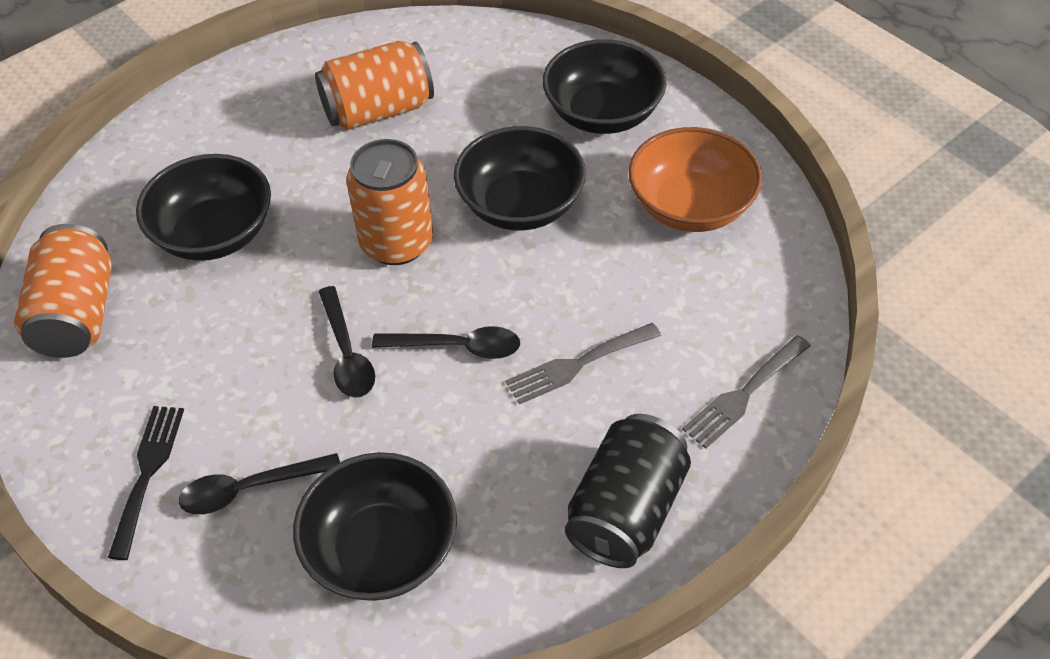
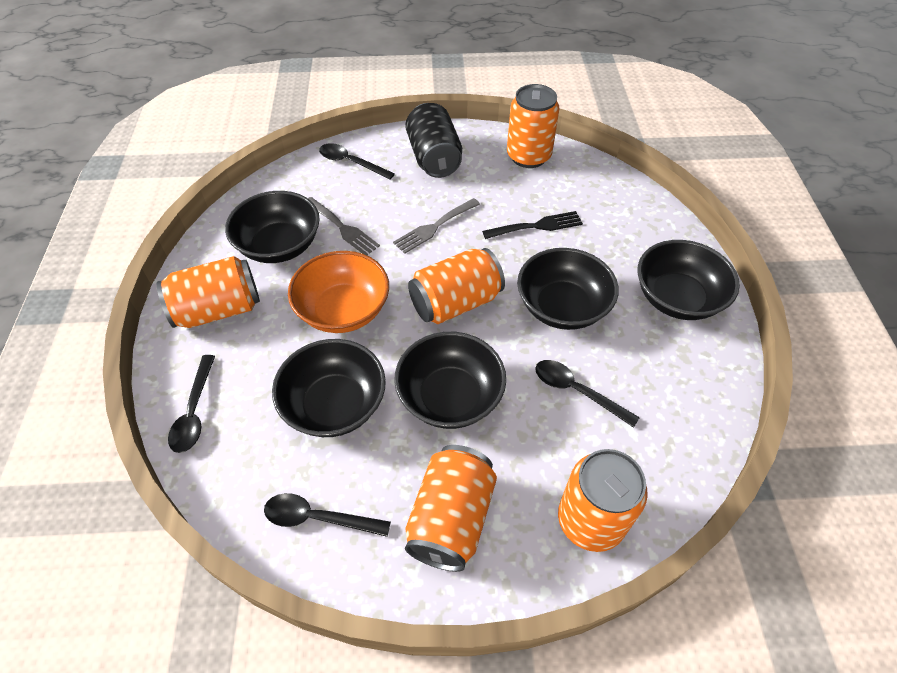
black bowl: 4 -> 5
black spoon: 3 -> 4
orange can: 3 -> 5

